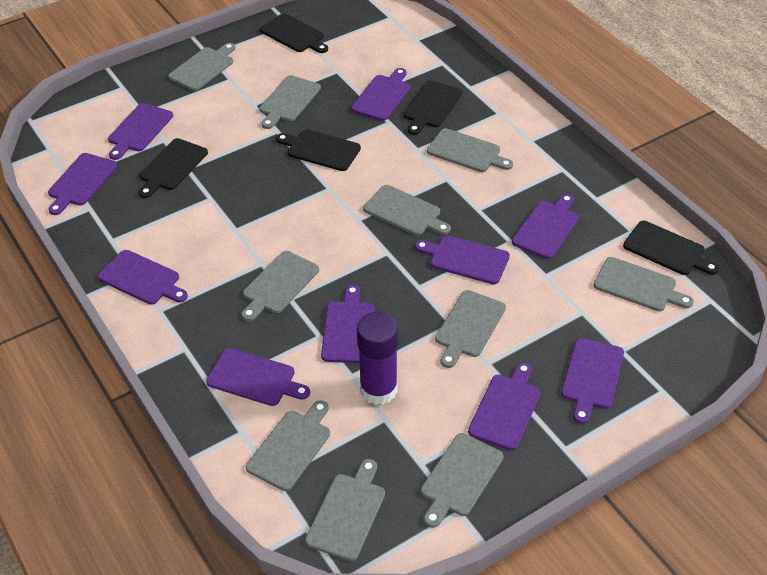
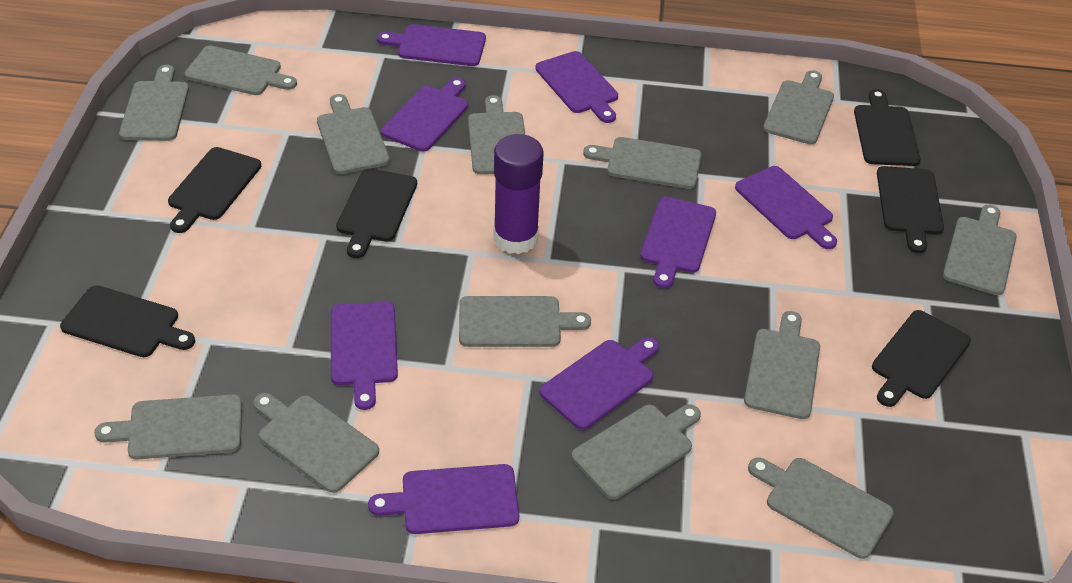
black cutting board: 5 -> 6
grey cutting board: 10 -> 13
purple cutting board: 10 -> 8

